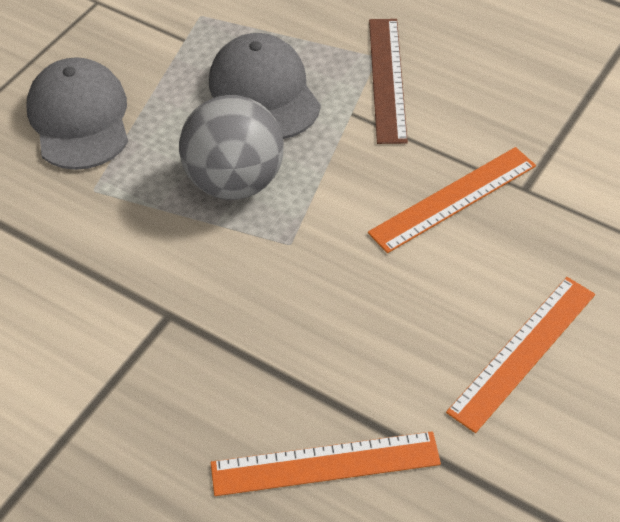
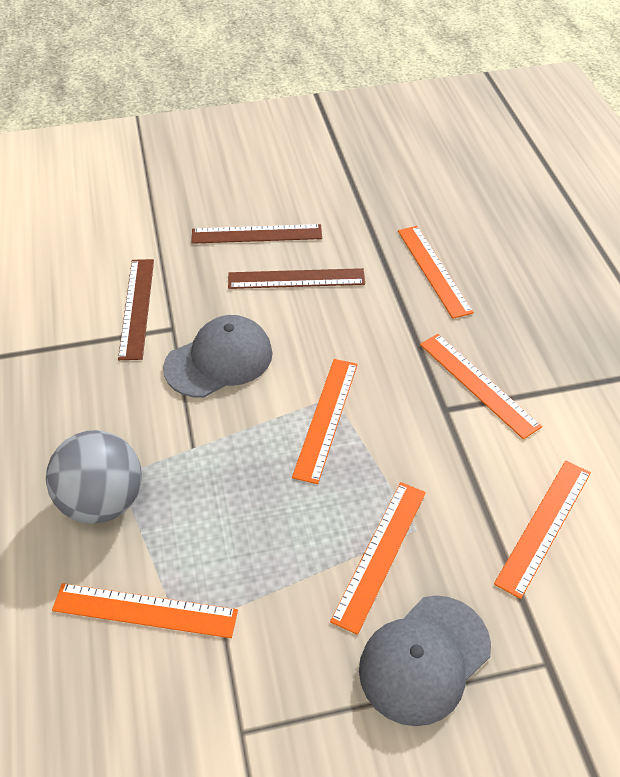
brown ruler: 1 -> 3
orange ruler: 3 -> 6

